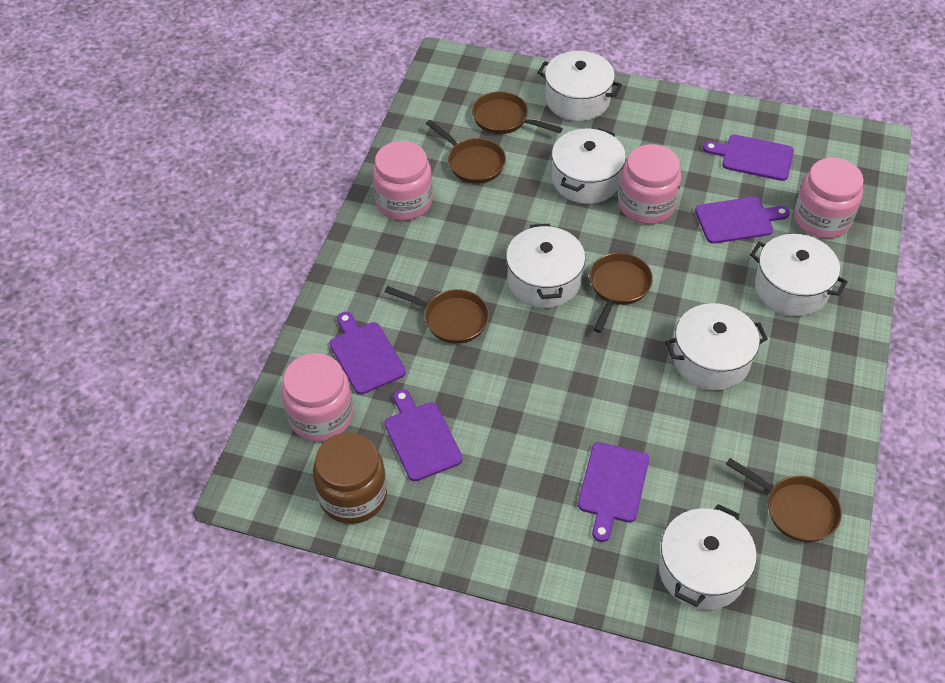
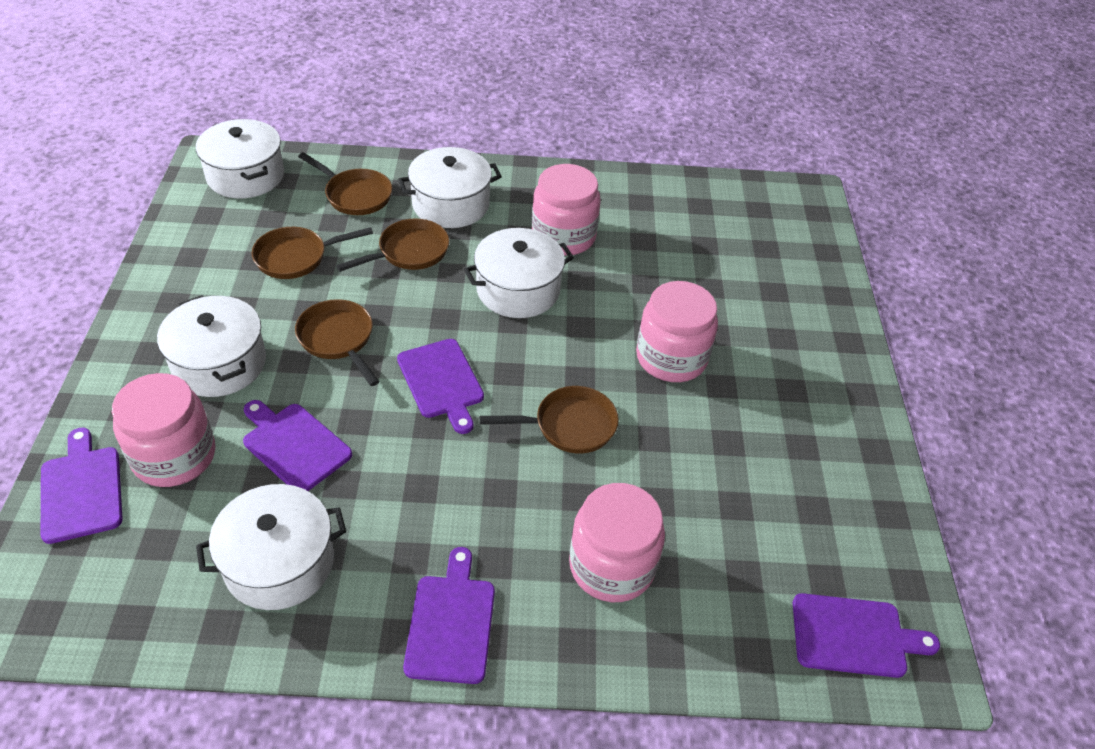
brown jar: 1 -> 0
white pot: 6 -> 5

